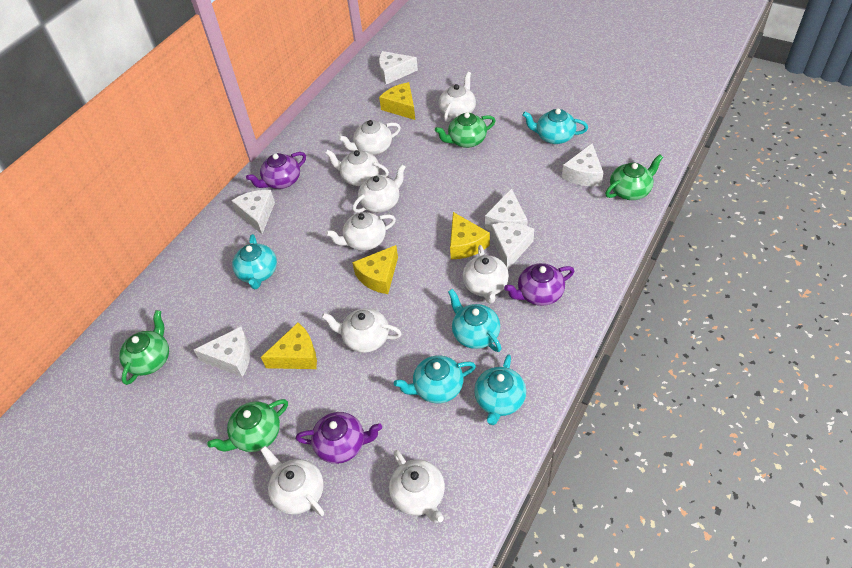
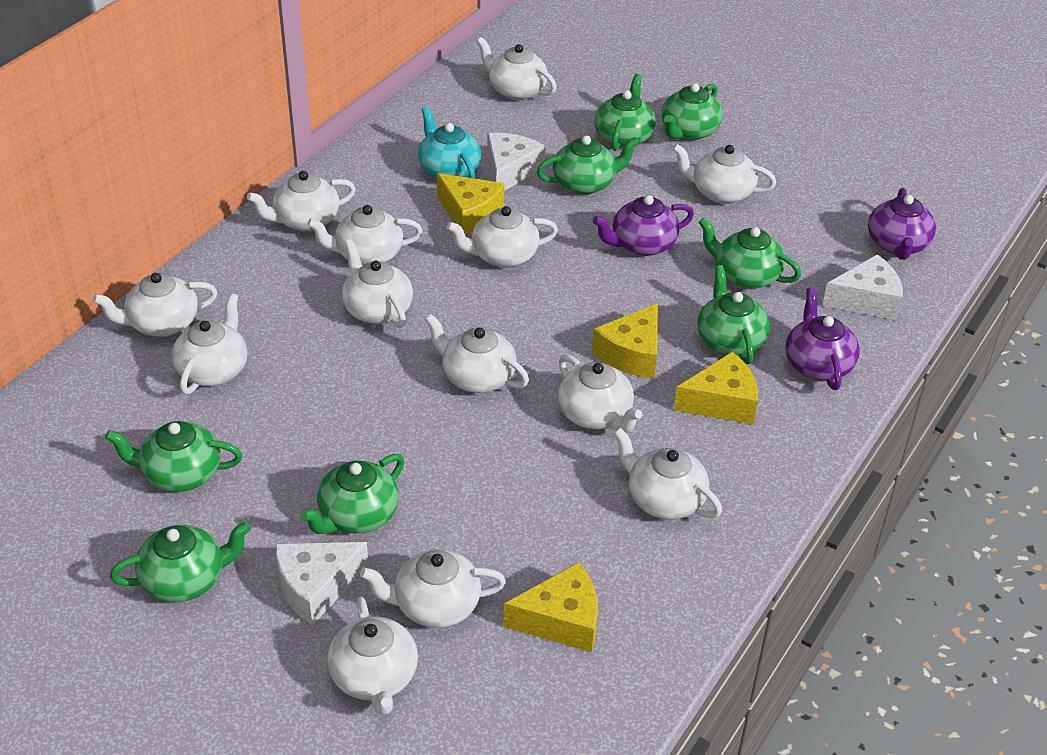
green teapot: 4 -> 8
turquoise teapot: 5 -> 1
white cheese: 6 -> 3
white teapot: 9 -> 13

